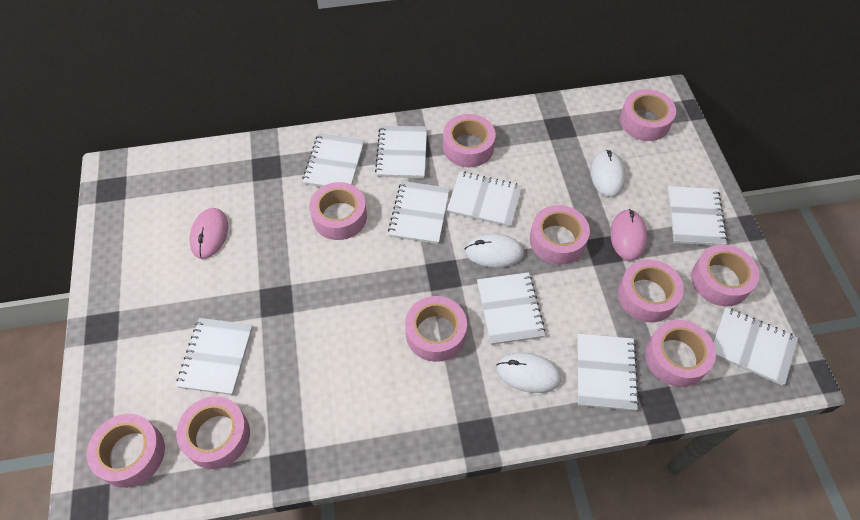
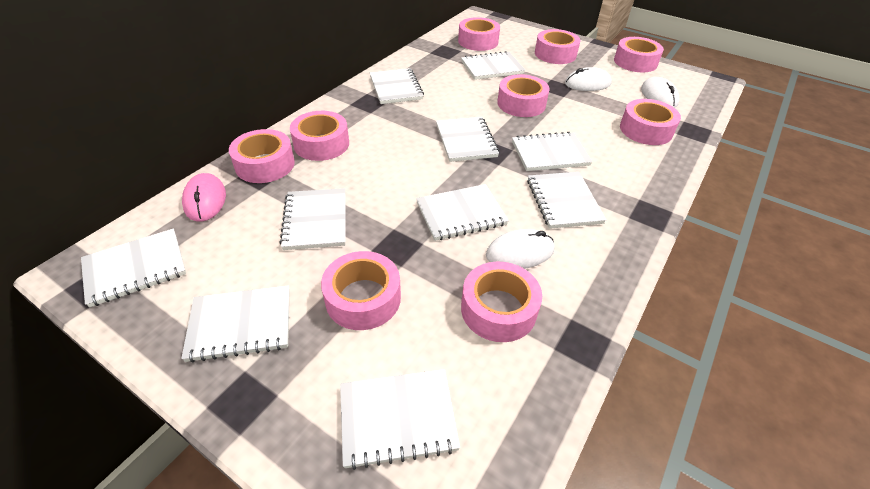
pink mouse: 2 -> 1
pink tape: 10 -> 9
white notebook: 9 -> 10

